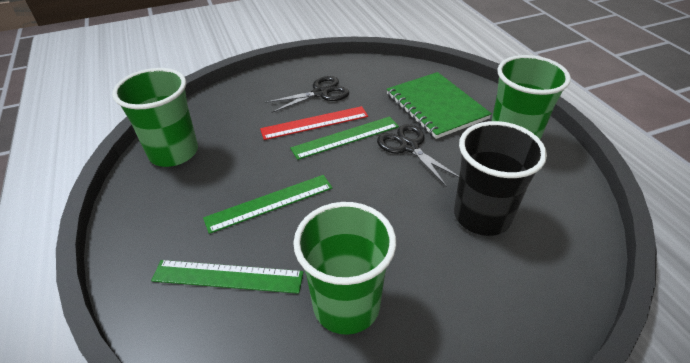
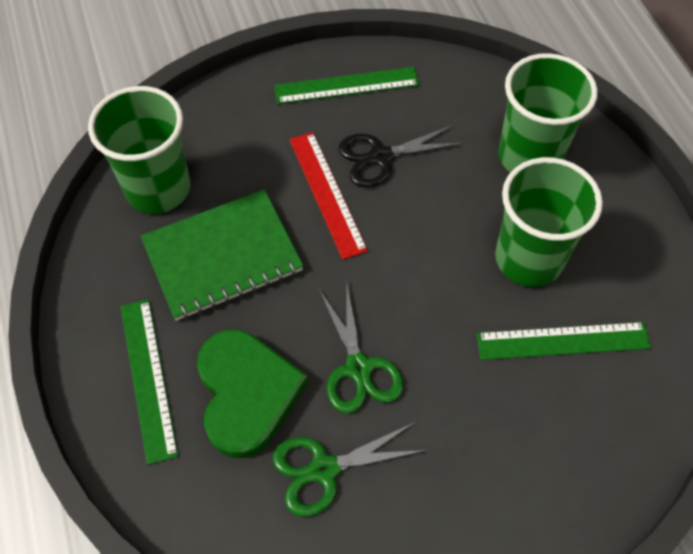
black cup: 1 -> 0
black scissors: 2 -> 1
green heart: 0 -> 1
green scissors: 0 -> 2

